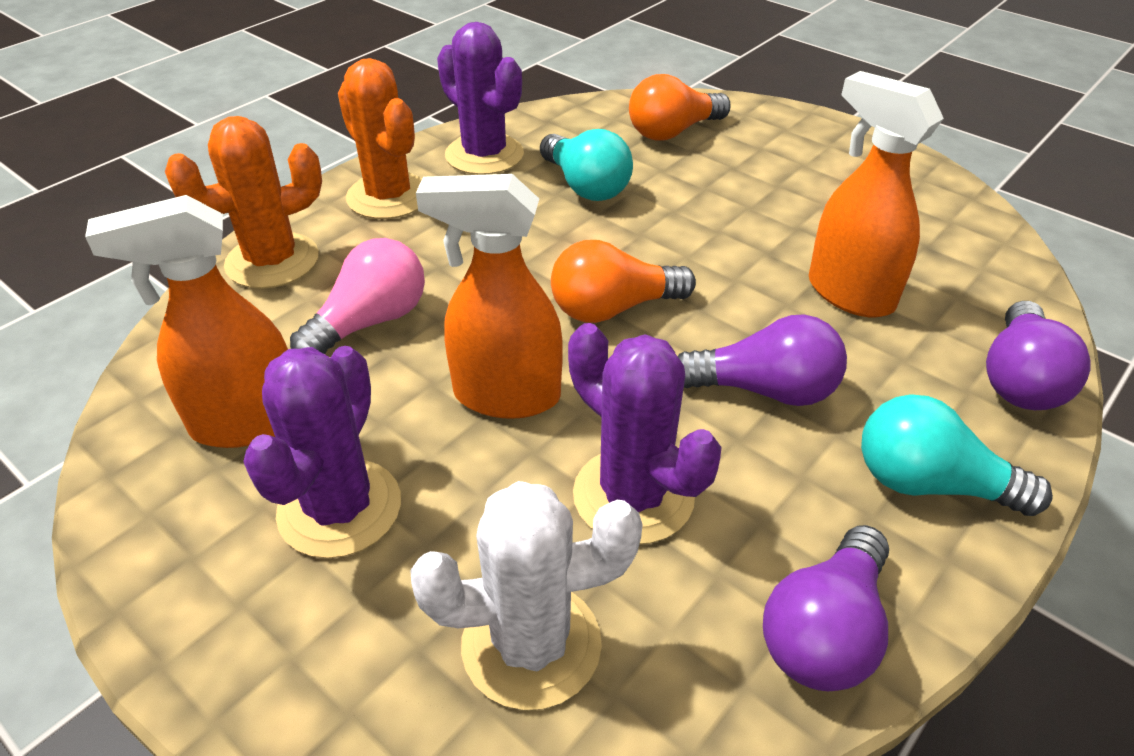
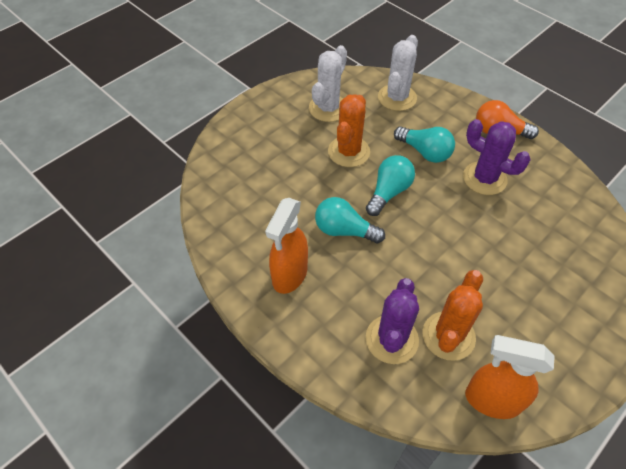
orange light bulb: 2 -> 1
orange spray bottle: 3 -> 2
pink light bulb: 1 -> 0
purple cactus: 3 -> 2
purple light bulb: 3 -> 0
turquoise light bulb: 2 -> 3
white cactus: 1 -> 2

